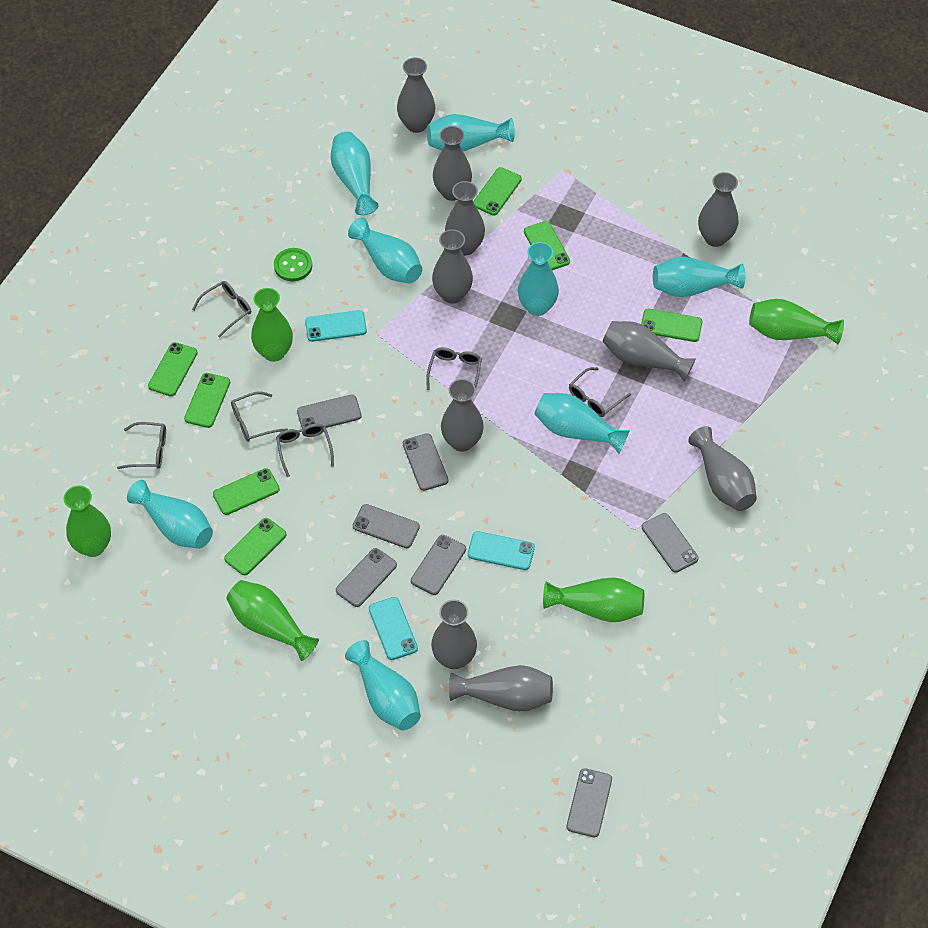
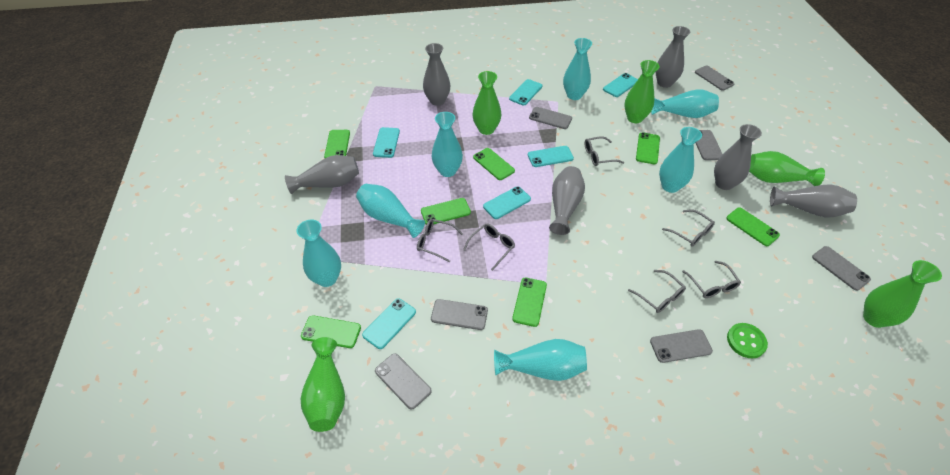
grey vase: 10 -> 6
turquoise phone: 3 -> 6
turquoise vase: 8 -> 7

